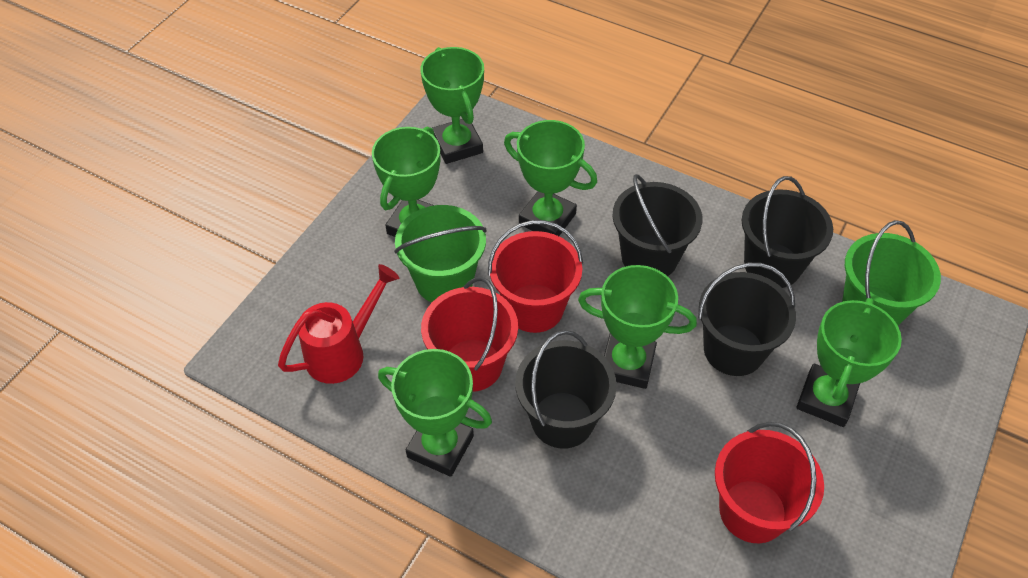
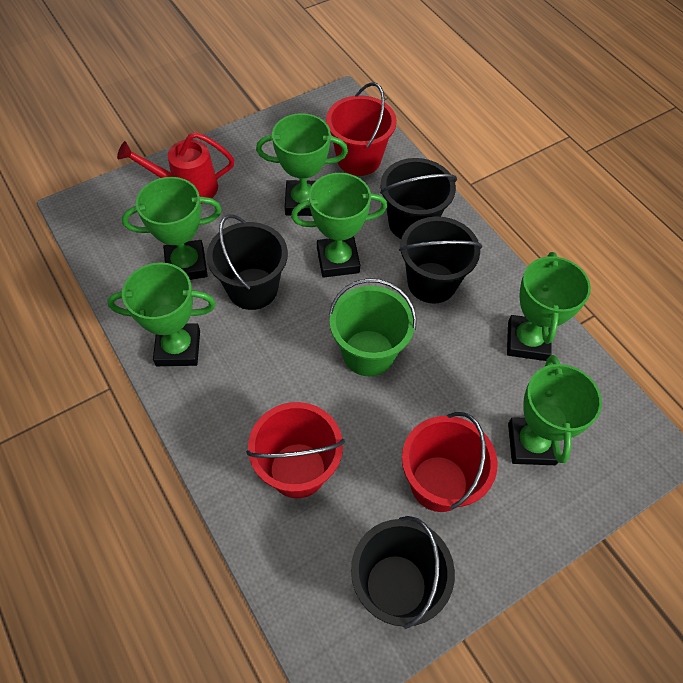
green bucket: 2 -> 1

